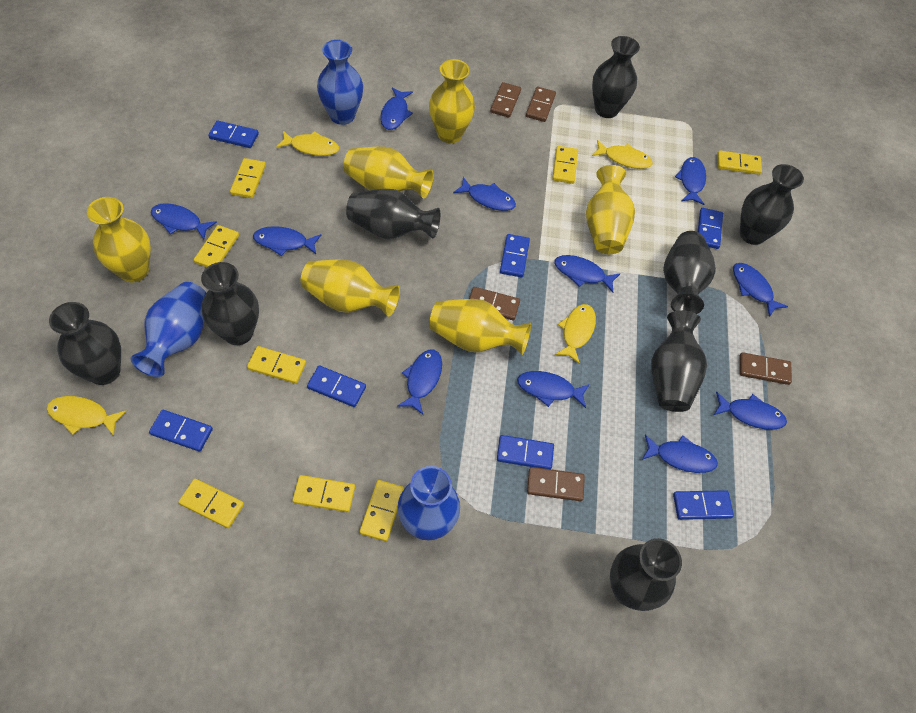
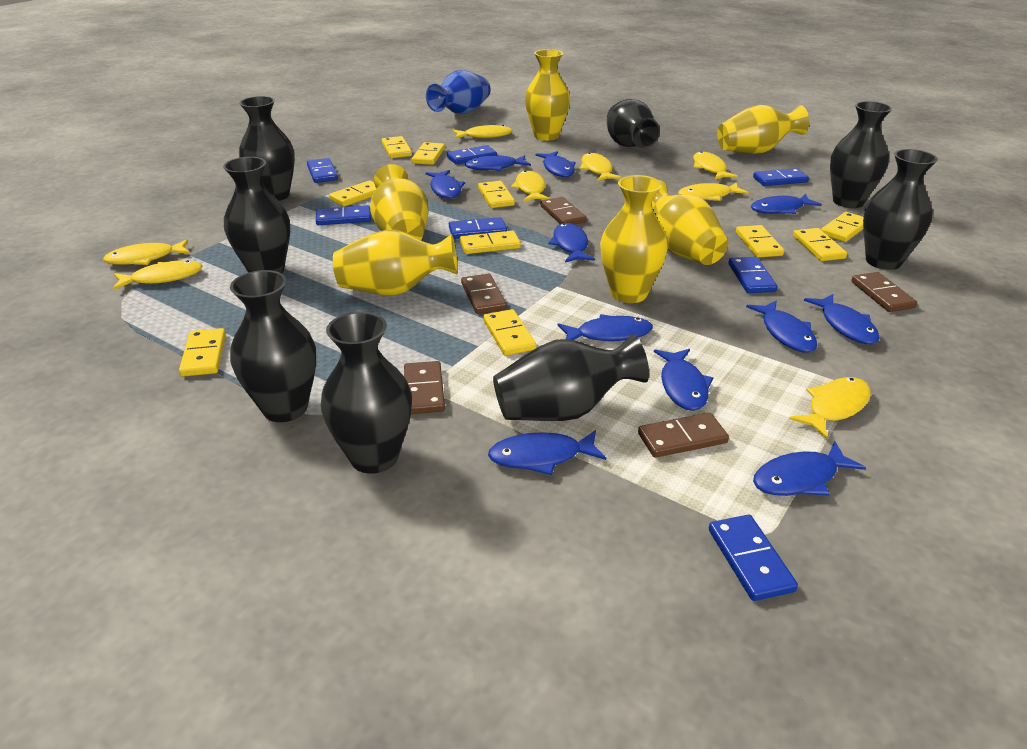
blue vase: 3 -> 1
yellow domino: 8 -> 10
yellow fish: 4 -> 8

